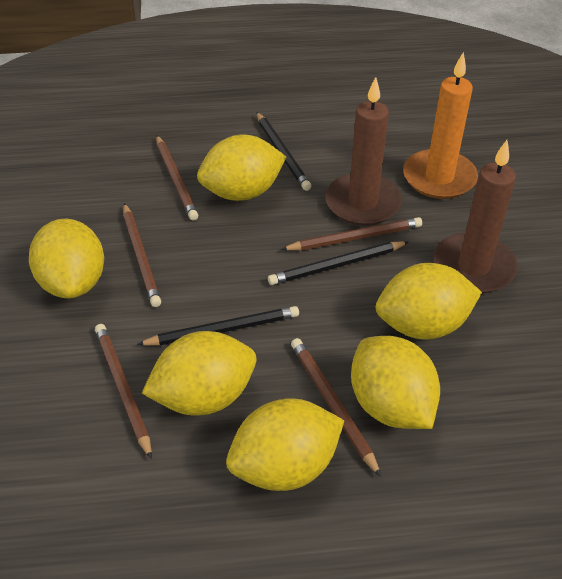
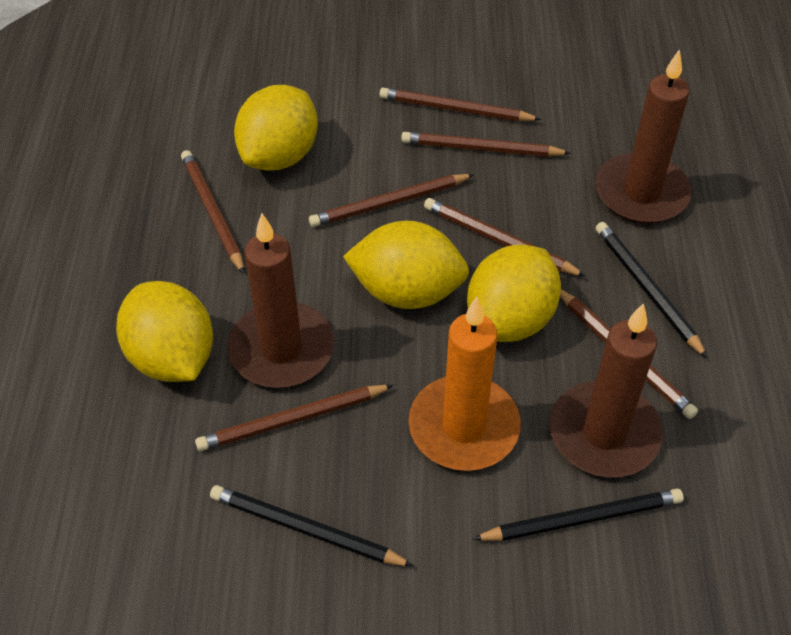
brown candle: 2 -> 3
brown pencil: 5 -> 7
yellow lemon: 6 -> 4

